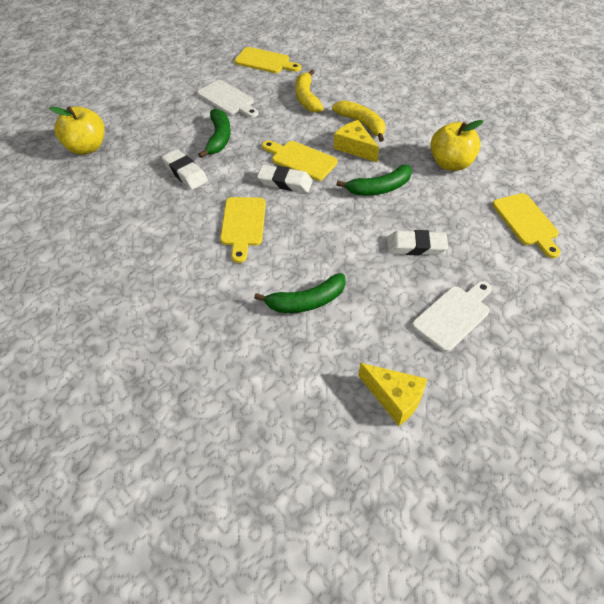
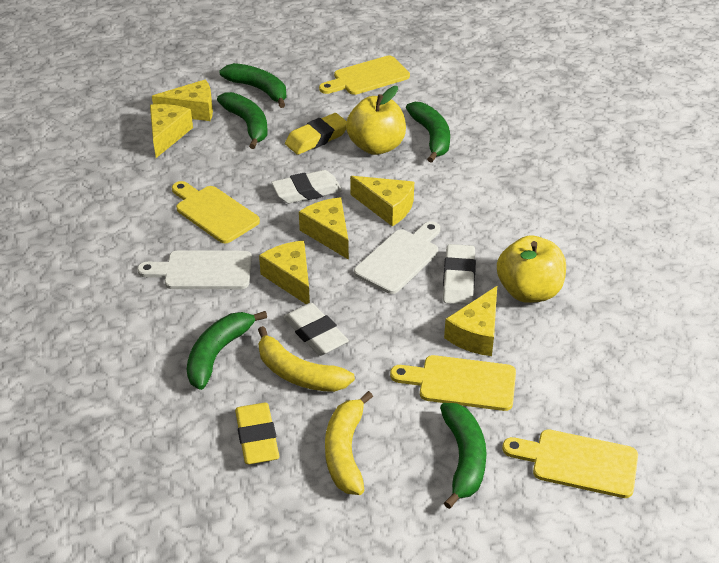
green banana: 3 -> 5
yellow cheese: 2 -> 6
yellow eraser: 0 -> 2

